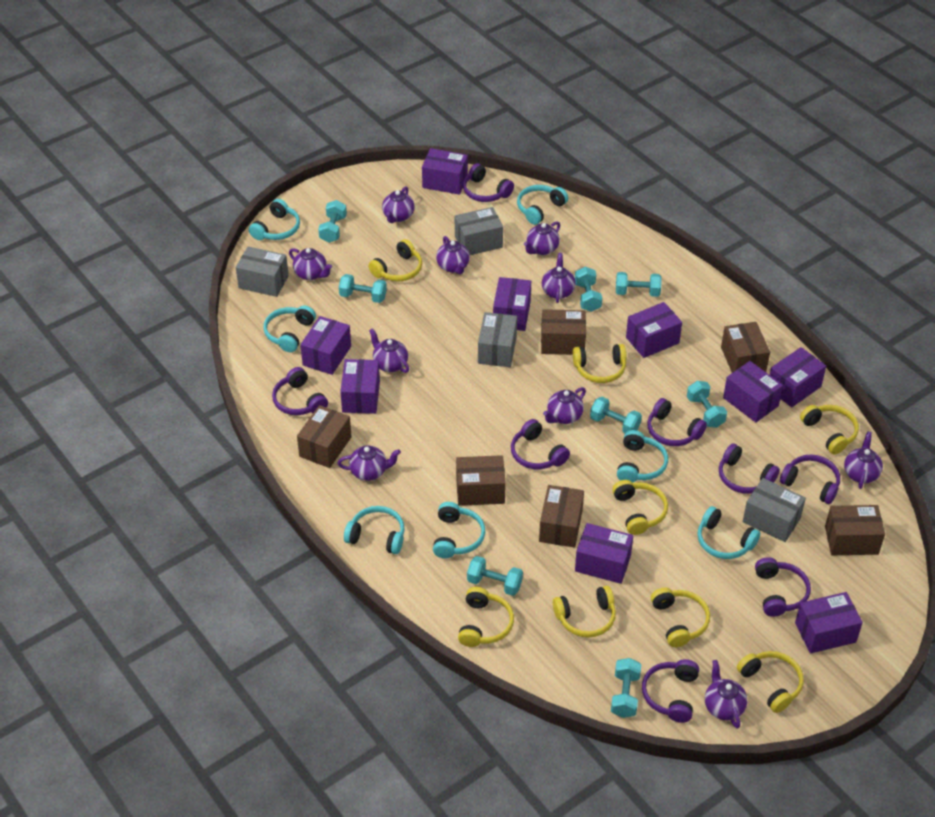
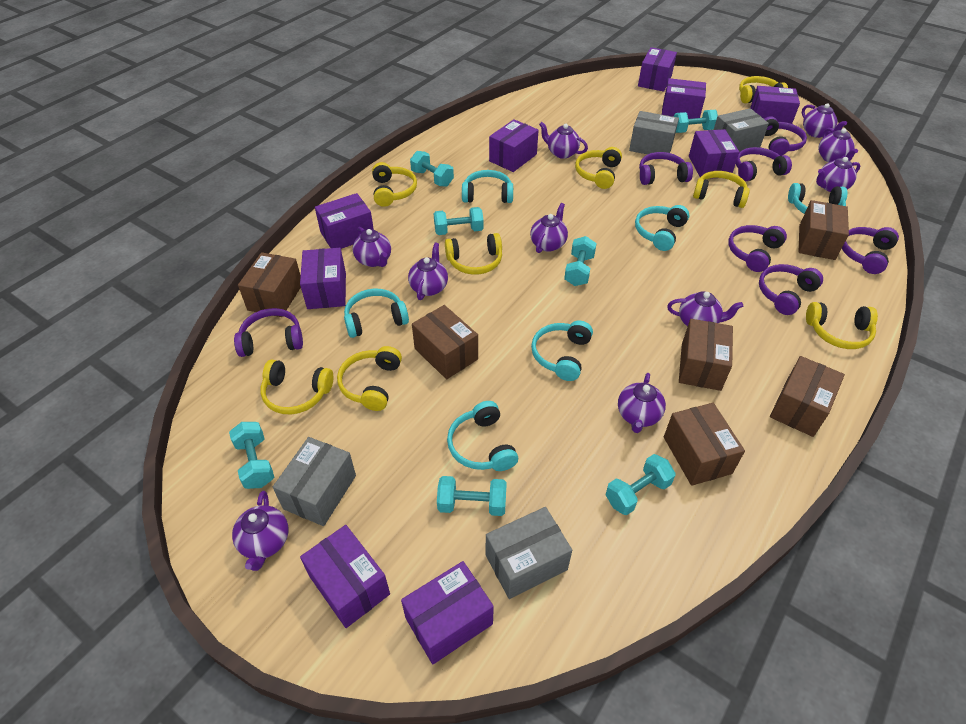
purple headphones: 8 -> 7
turquoise dumbbell: 8 -> 7
turquoise headphones: 7 -> 6

